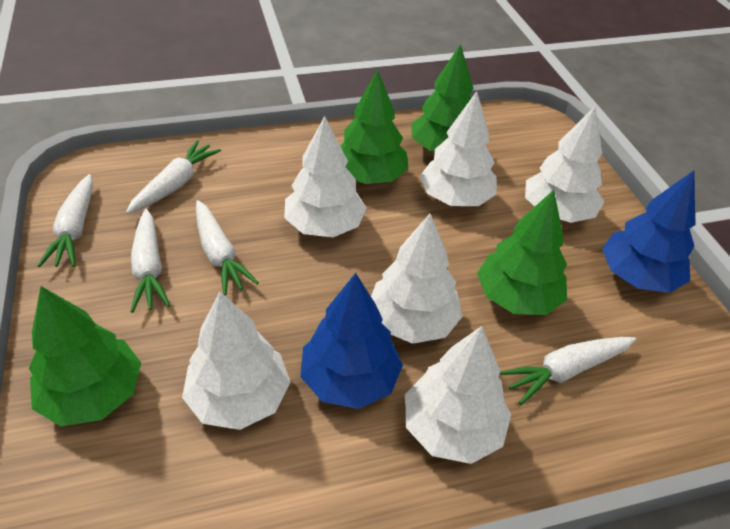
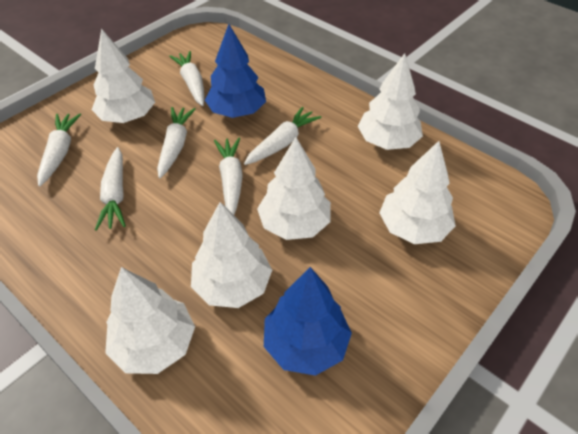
green tree: 4 -> 0
white carrot: 5 -> 6

